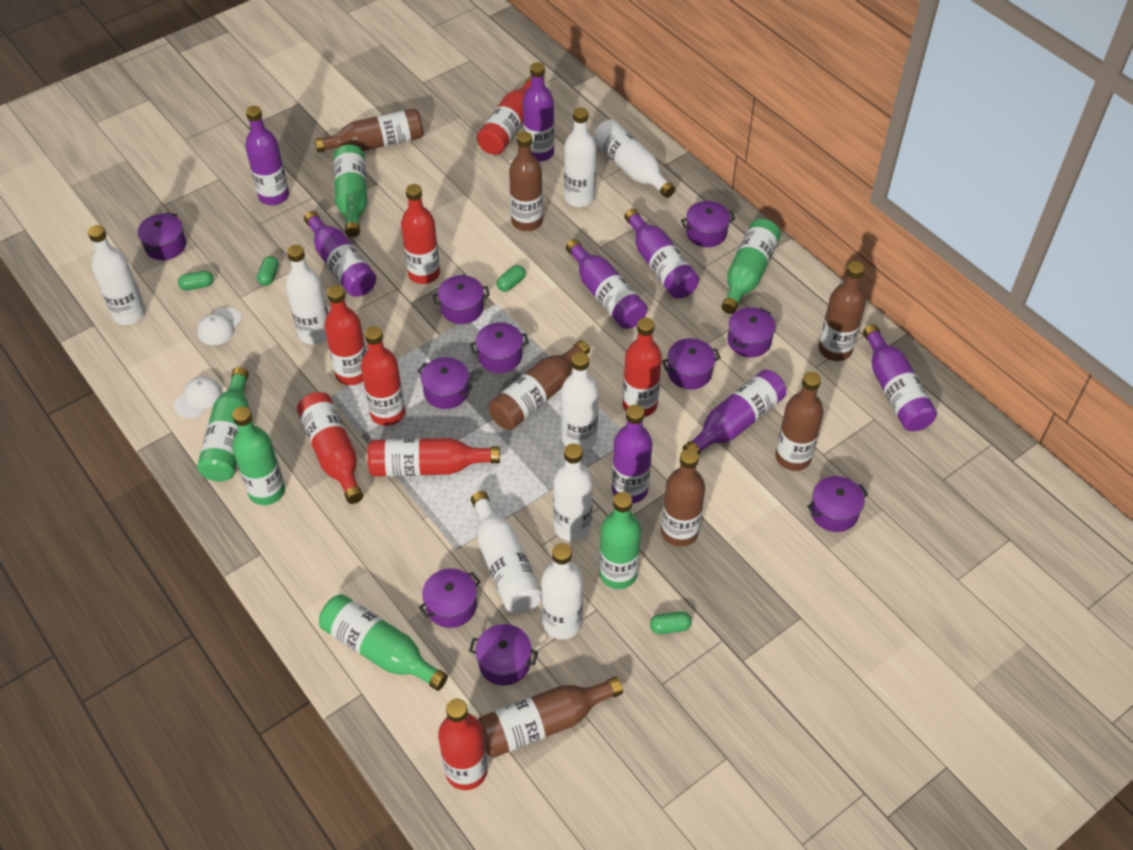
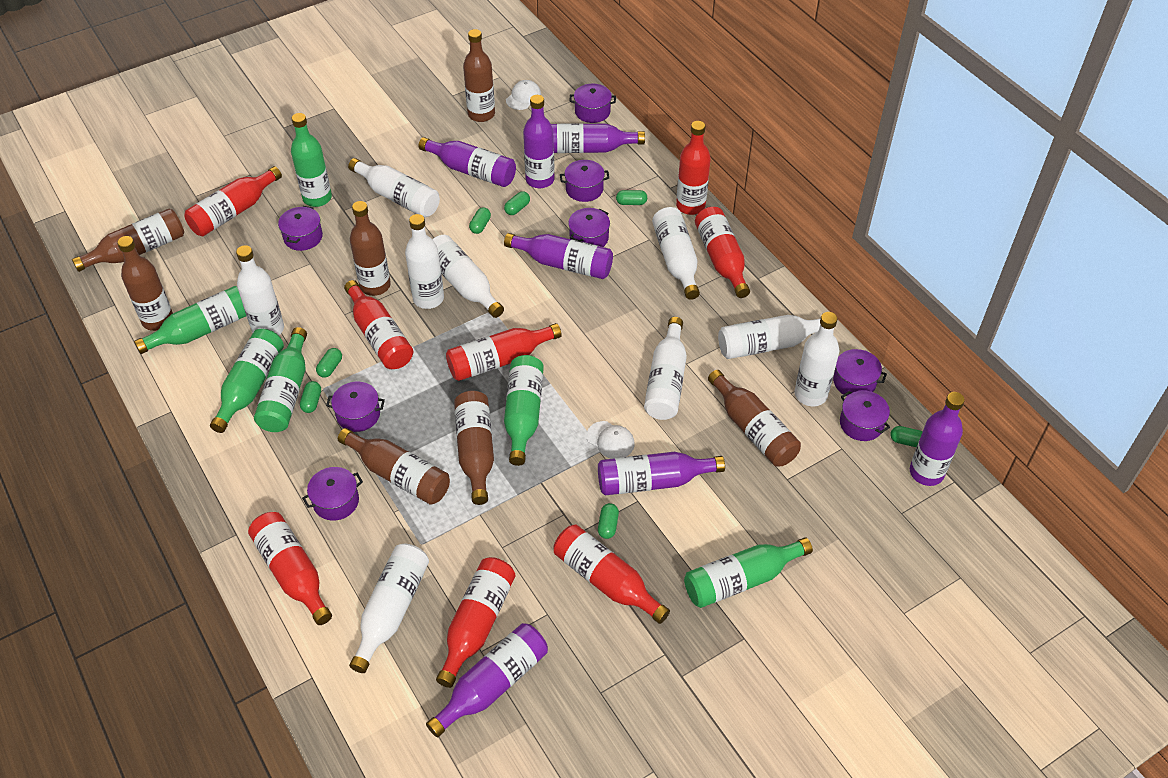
green capsule: 4 -> 7
purple bottle: 8 -> 7
purple pot: 10 -> 8
white bottle: 8 -> 9

